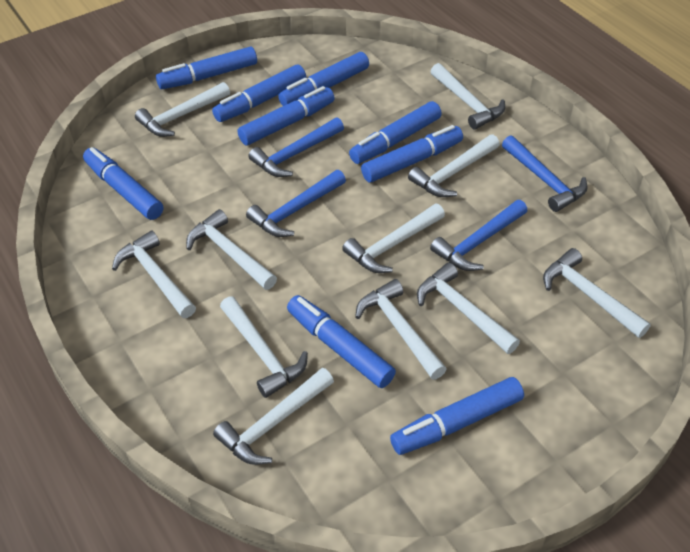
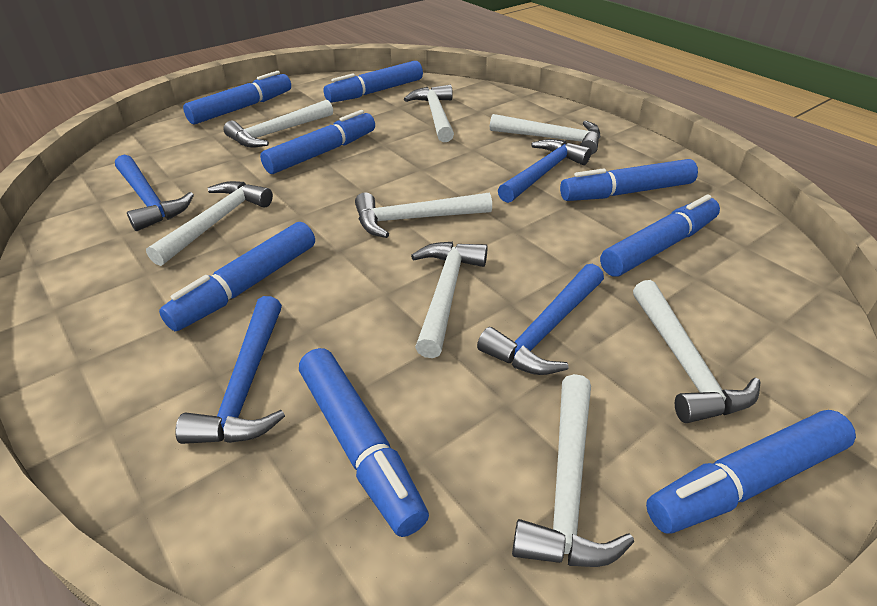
blue marker: 9 -> 8
white hammer: 11 -> 8

